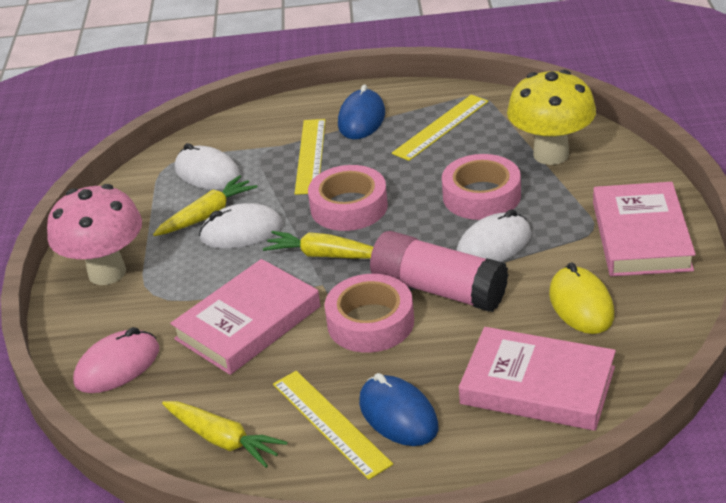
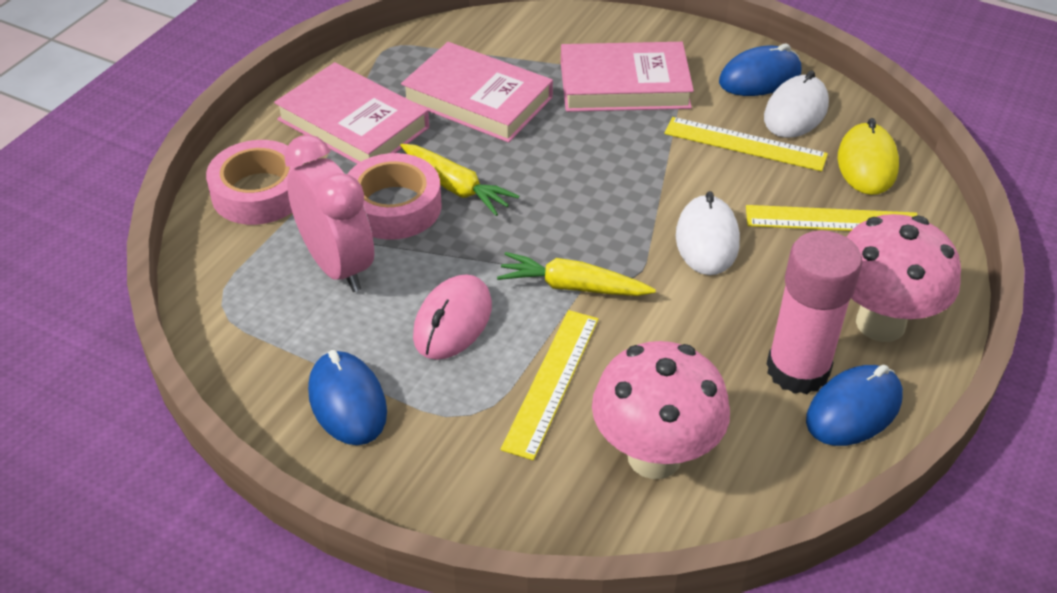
blue mouse: 2 -> 3
pink clock: 0 -> 1
pink mushroom: 1 -> 2
pink tape: 3 -> 2
white mouse: 3 -> 2
yellow carrot: 3 -> 2
yellow mushroom: 1 -> 0

